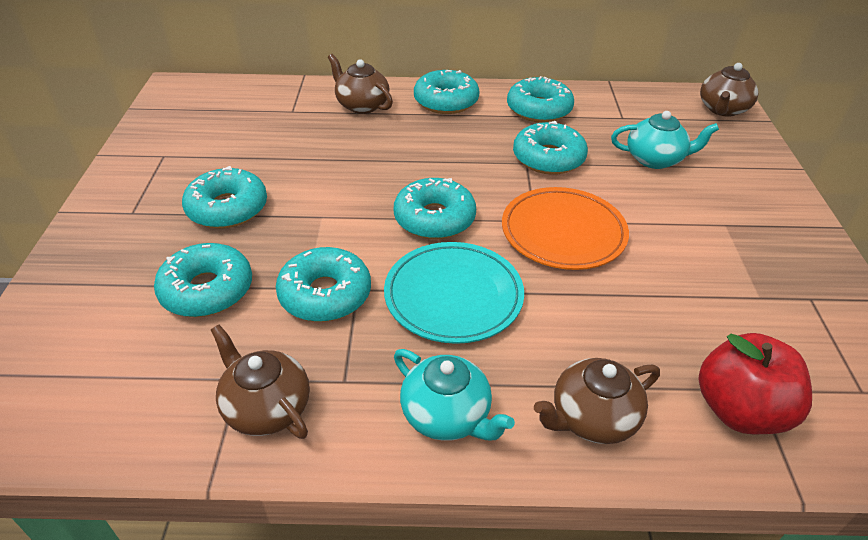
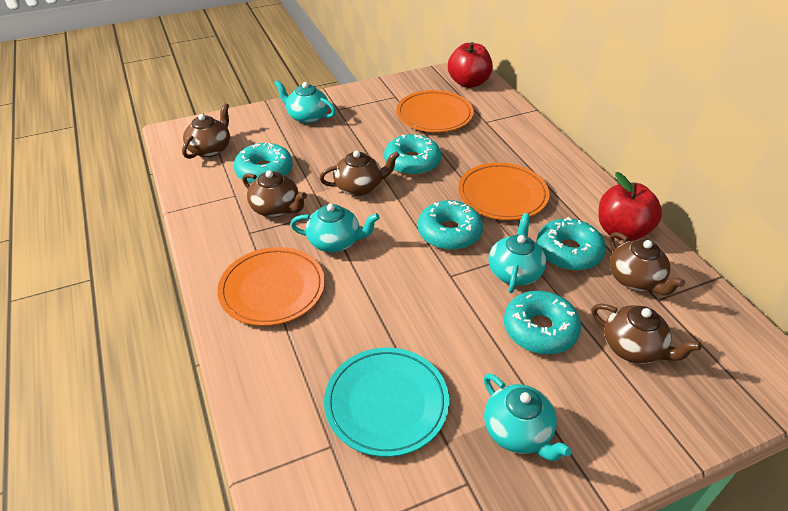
brown teapot: 4 -> 5
orange plate: 1 -> 3
red apple: 1 -> 2
turquoise donut: 7 -> 5
turquoise teapot: 2 -> 4

